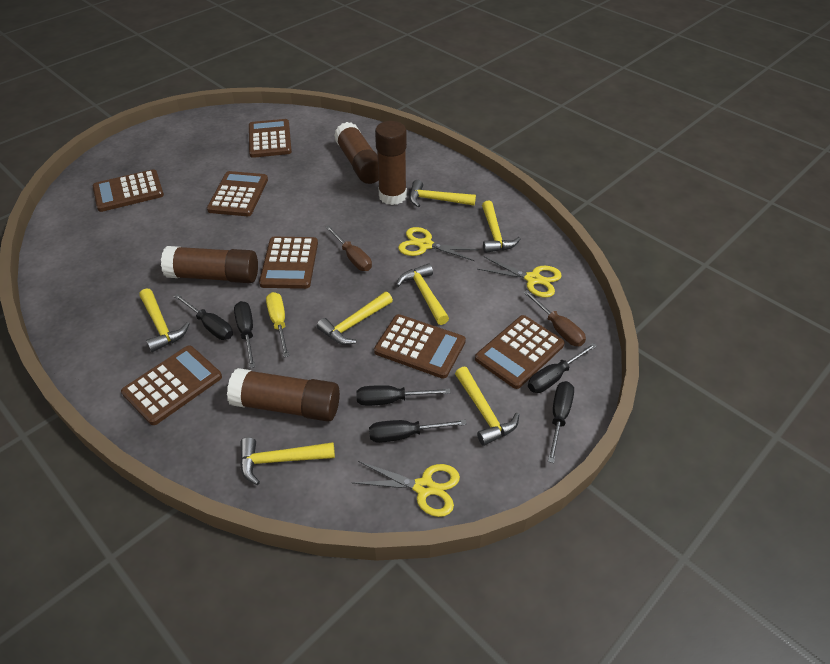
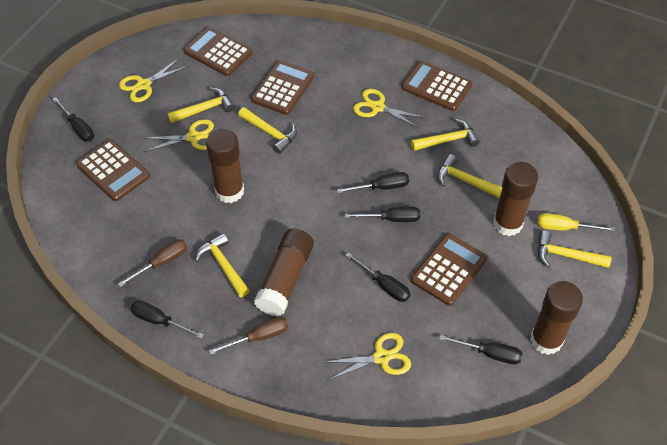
brown calculator: 7 -> 5
yellow hammer: 7 -> 6
yellow scissors: 3 -> 4

